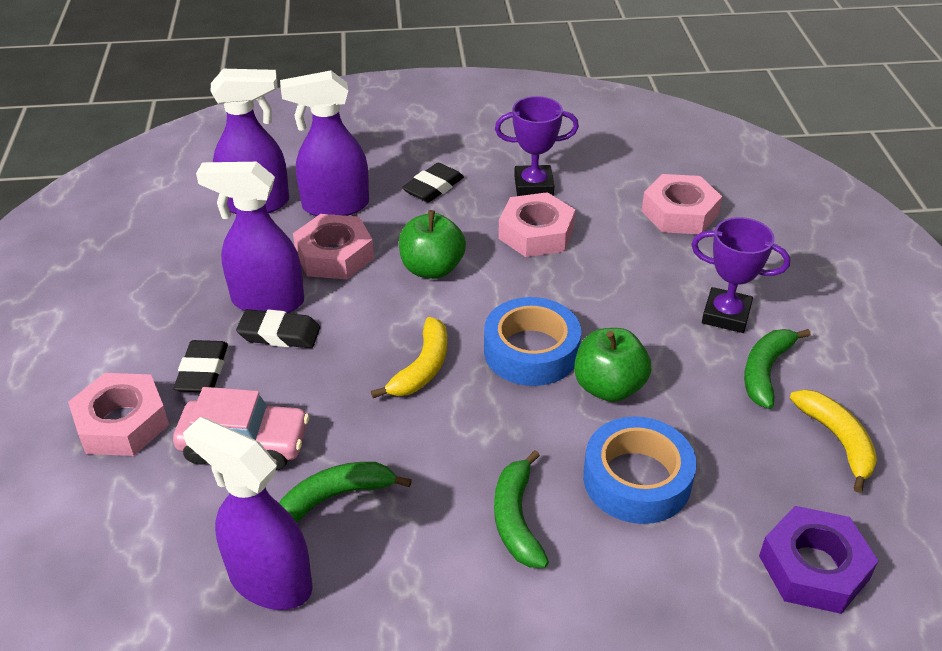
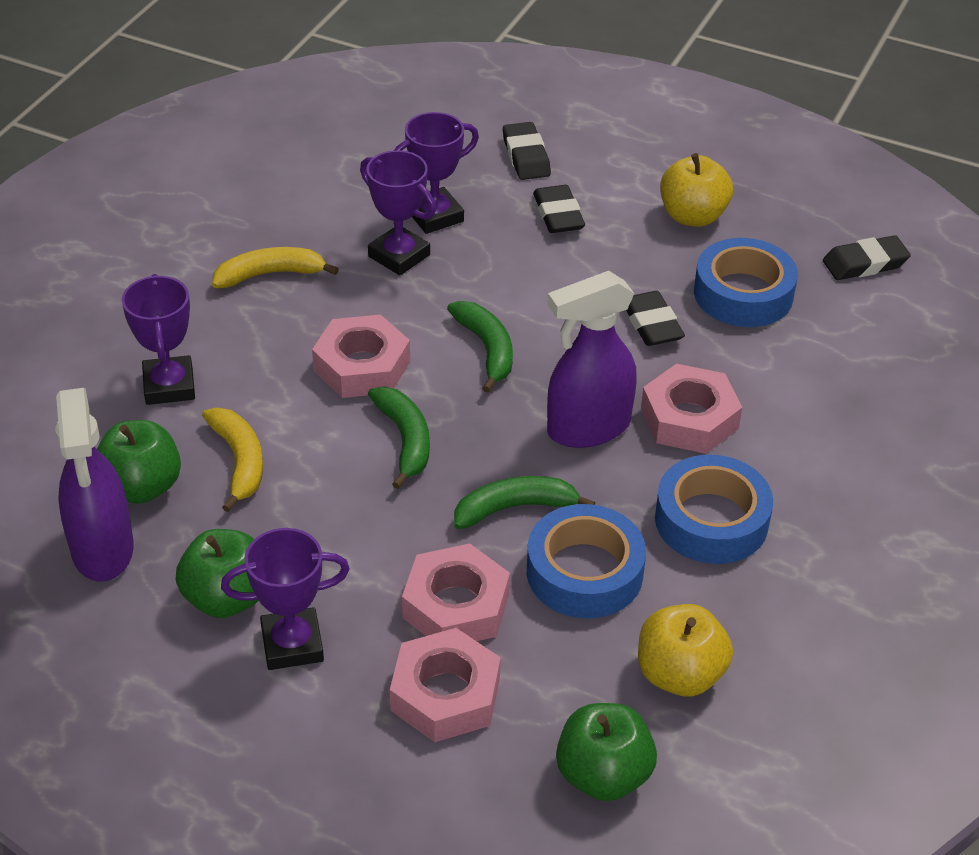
black eraser: 3 -> 4
blue tape: 2 -> 3
green apple: 2 -> 3
pink car: 1 -> 0
purple nut: 1 -> 0
purple spray bottle: 4 -> 2
purple trophy: 2 -> 4
yellow apple: 0 -> 2

